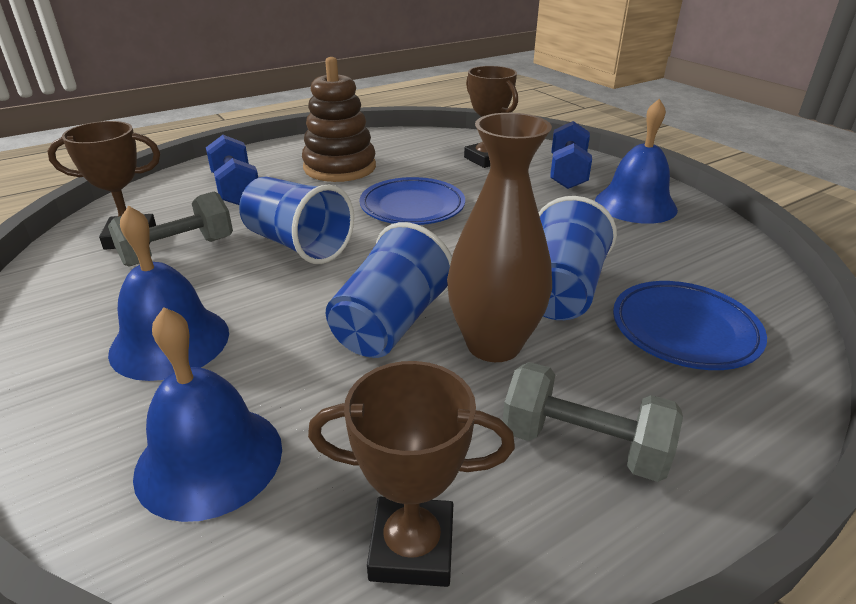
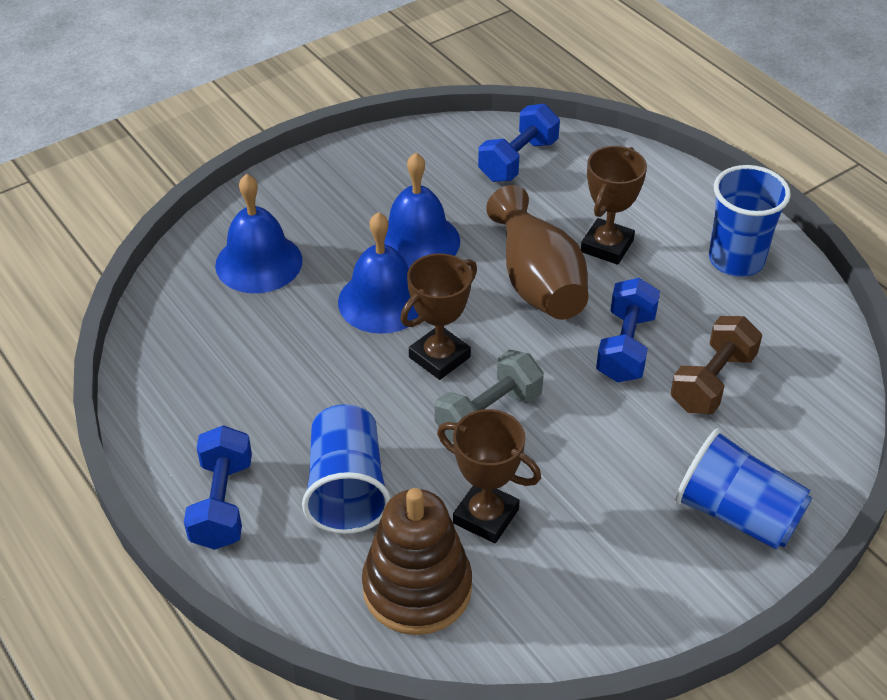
blue dumbbell: 2 -> 3
blue plate: 2 -> 0
brown dumbbell: 0 -> 1
grey dumbbell: 2 -> 1

